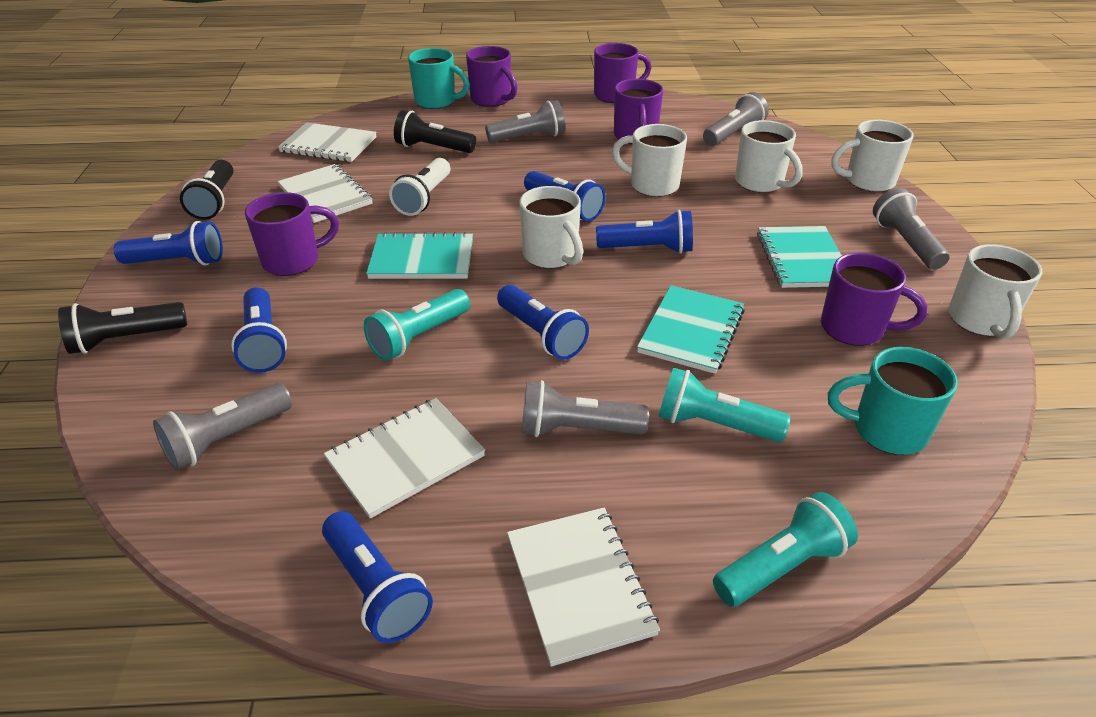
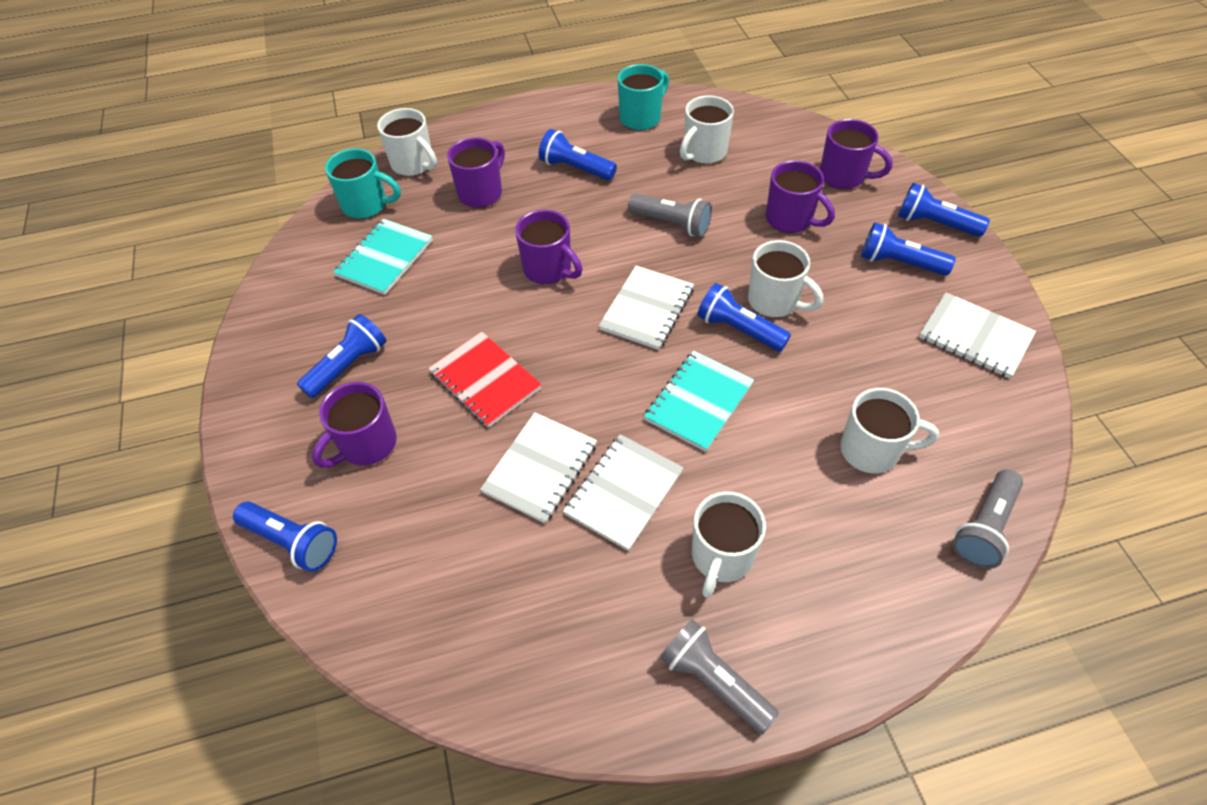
black flashlight: 3 -> 0
grey flashlight: 5 -> 3
red notebook: 0 -> 1
turquoise flashlight: 3 -> 0
turquoise notebook: 3 -> 2
white flashlight: 1 -> 0

